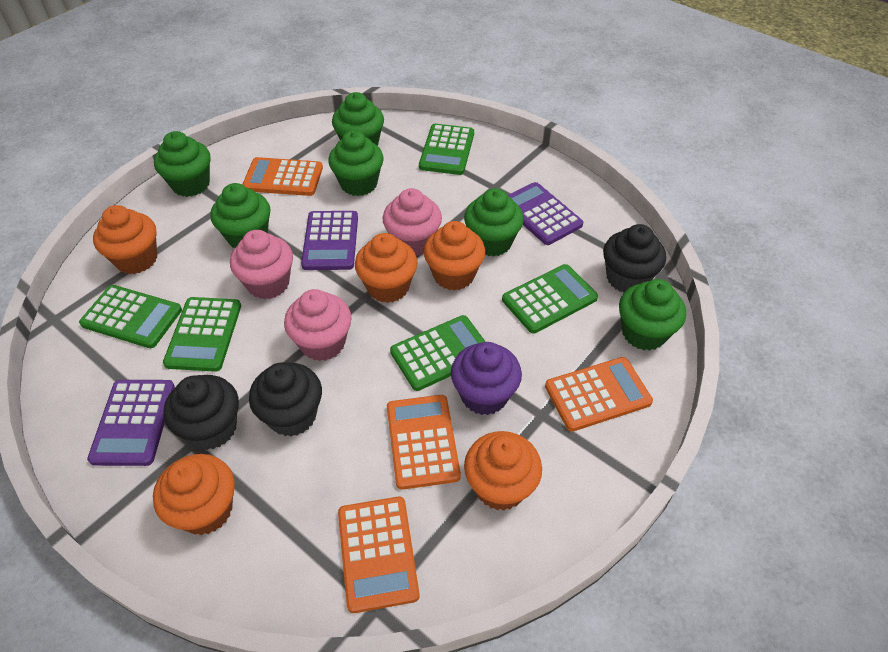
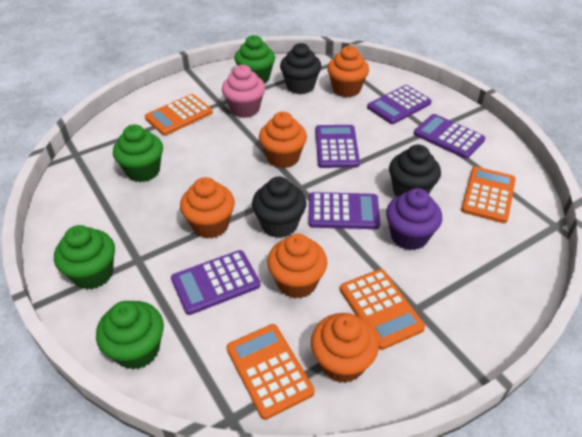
green calculator: 5 -> 0
green cupcake: 6 -> 4
pink cupcake: 3 -> 1
purple calculator: 3 -> 5

